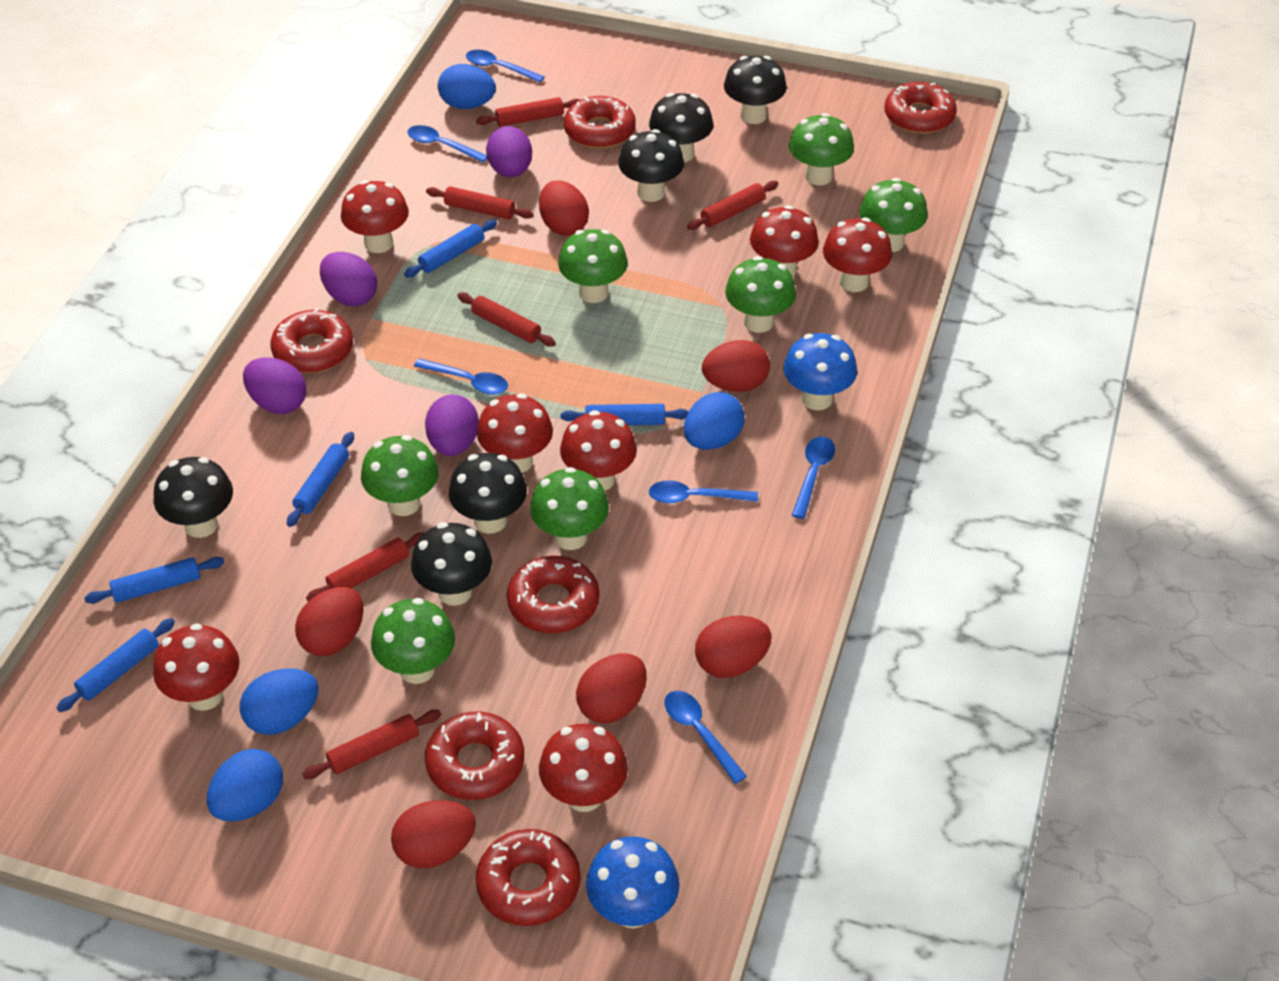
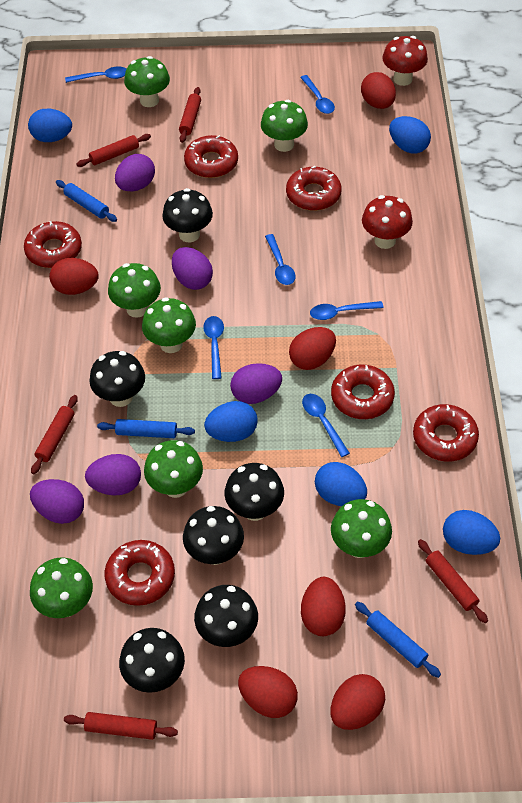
blue egg: 4 -> 5
blue mushroom: 2 -> 0
blue rolling pin: 5 -> 3
purple egg: 4 -> 5
red mushroom: 7 -> 2
red rolling pin: 6 -> 5

